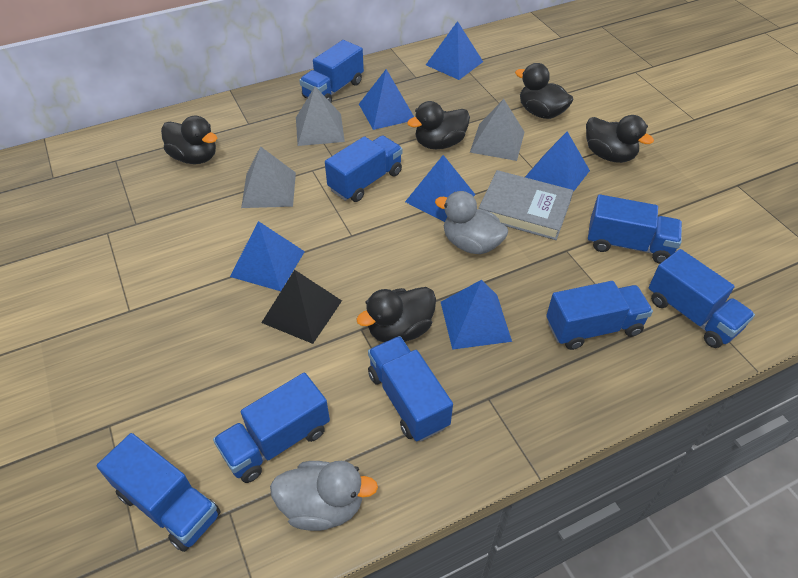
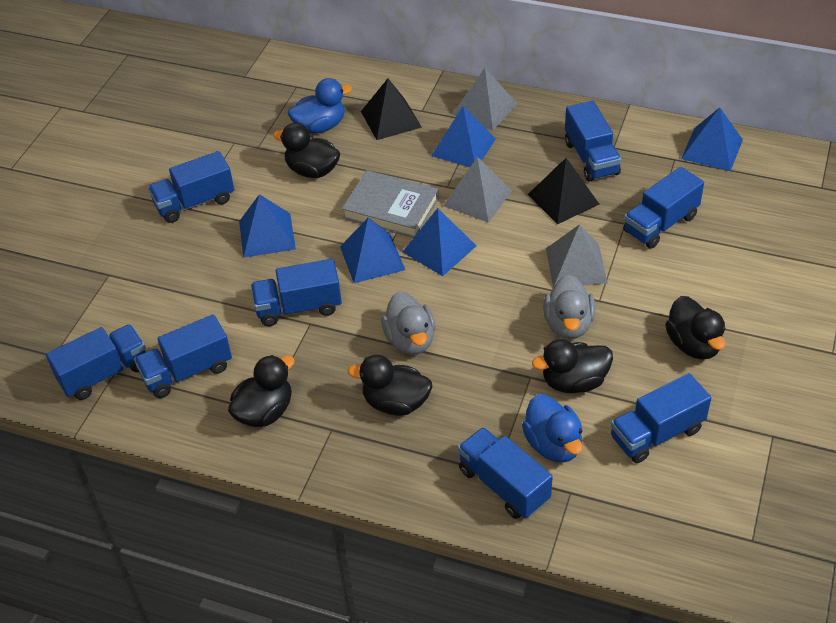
black pyramid: 1 -> 2
blue duck: 0 -> 2
blue pyramid: 6 -> 5

